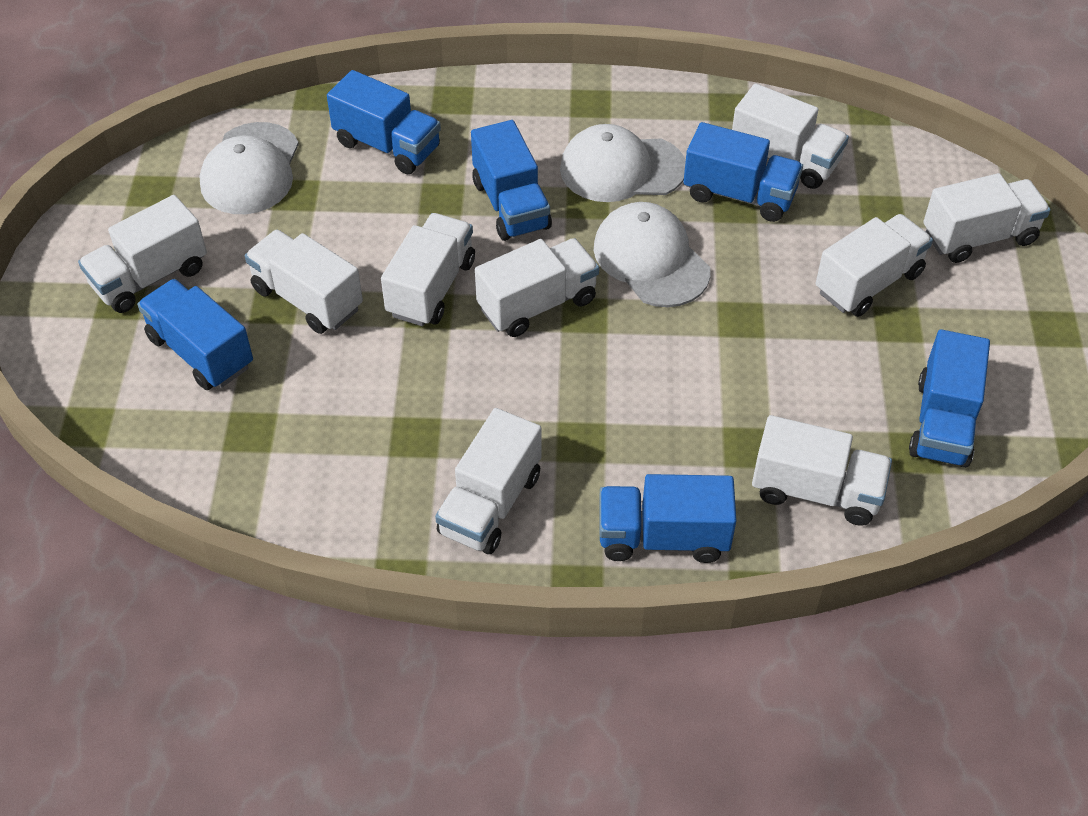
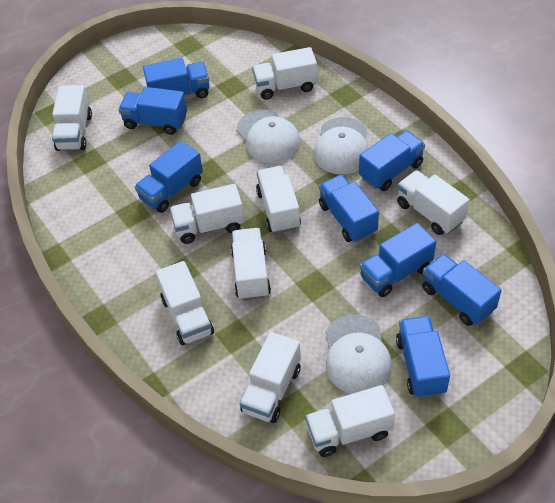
blue truck: 6 -> 8

